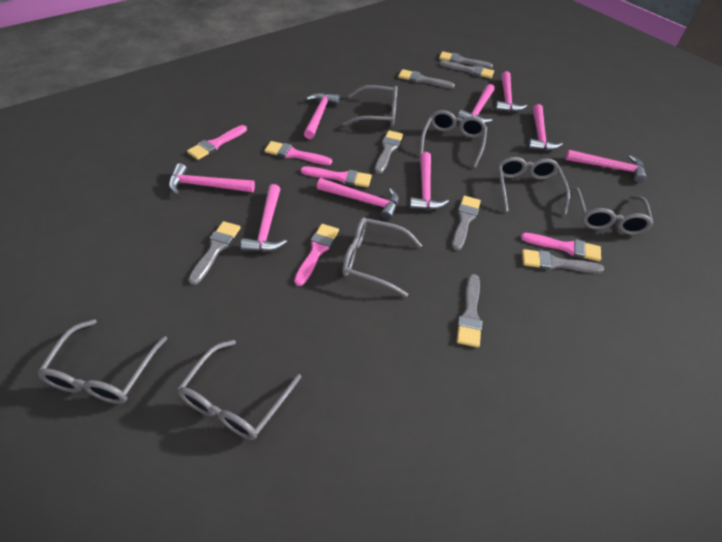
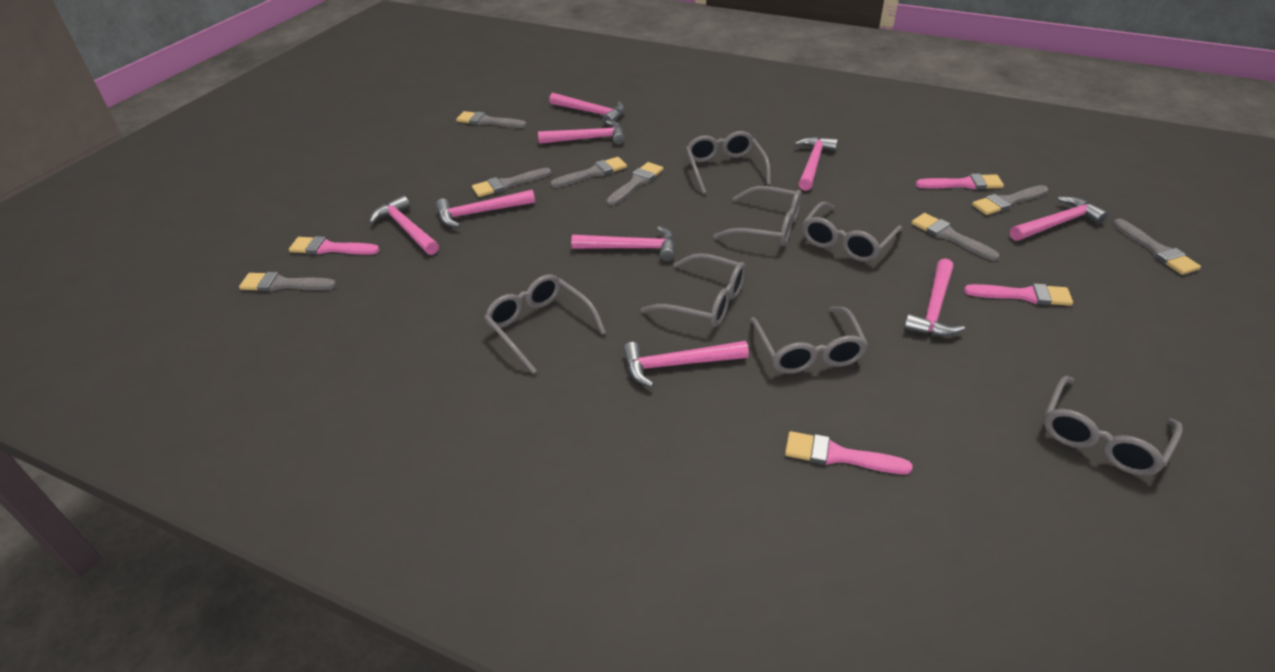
pink brush: 5 -> 4

